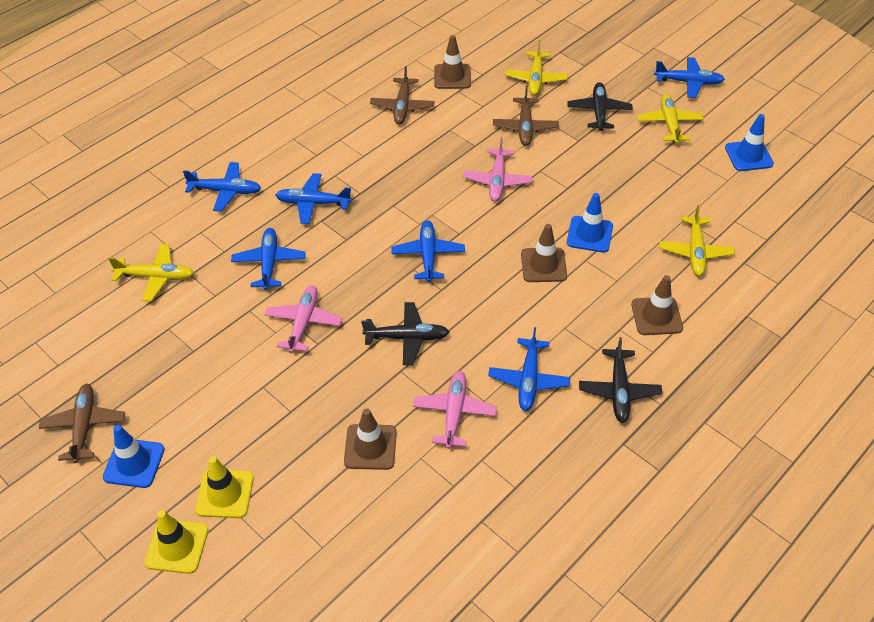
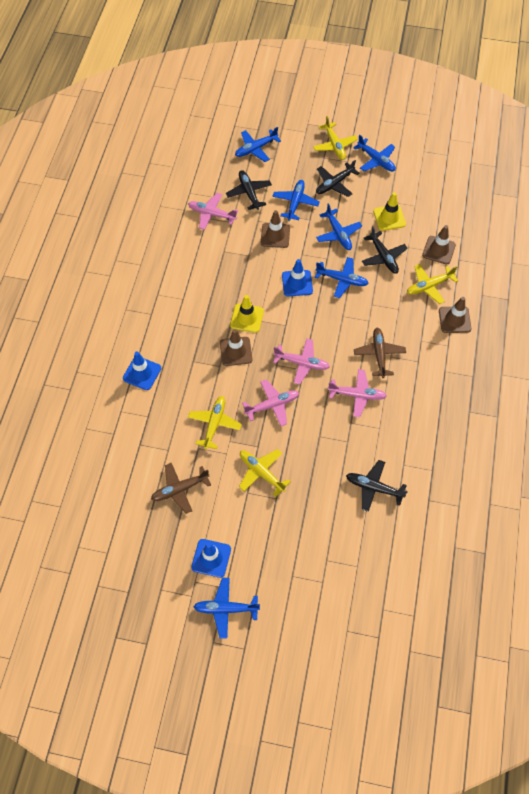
black plane: 3 -> 4
brown plane: 3 -> 2
pink plane: 3 -> 4

